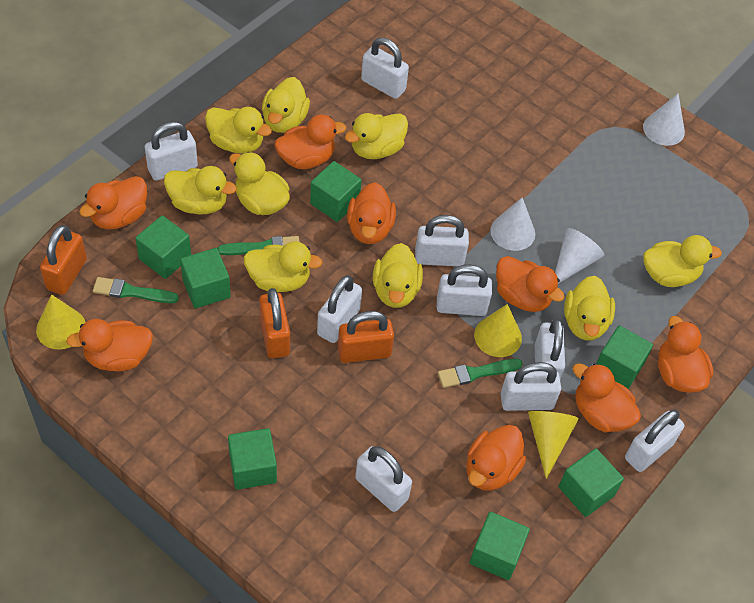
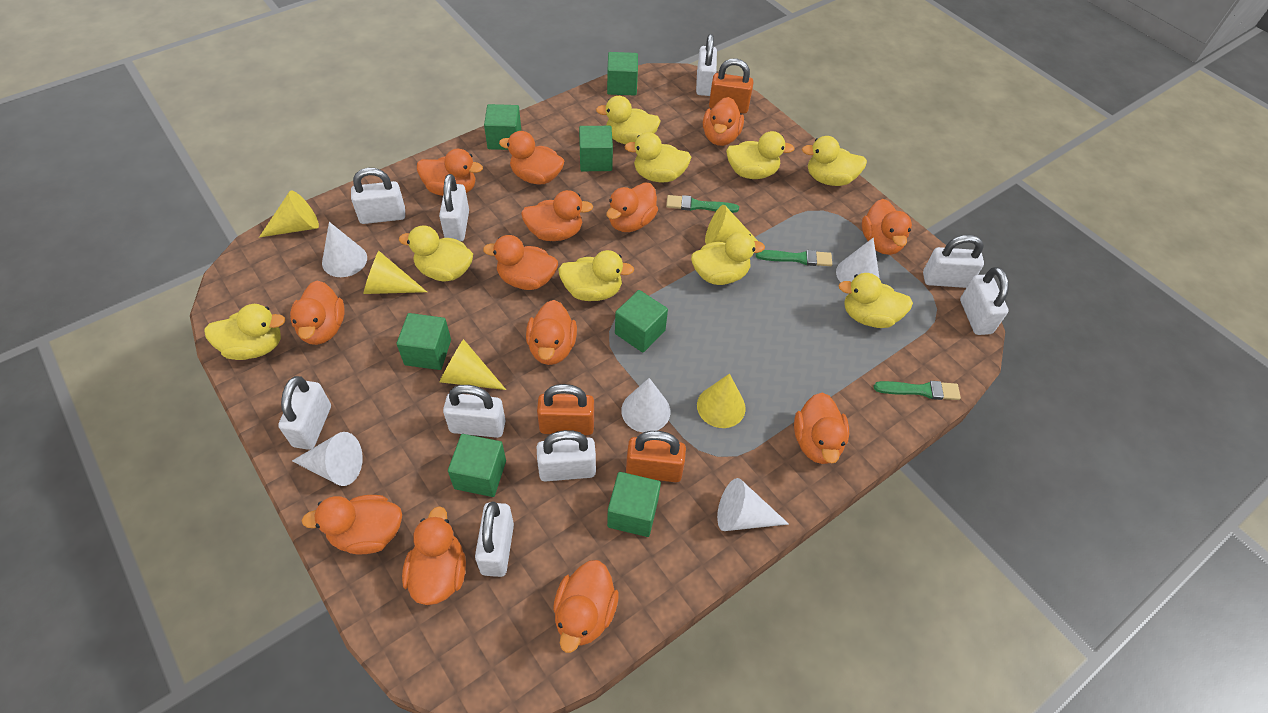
orange duck: 8 -> 13
white cone: 3 -> 5
yellow cone: 3 -> 5

